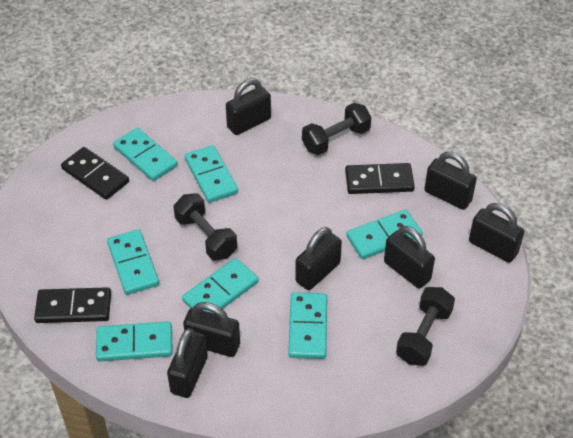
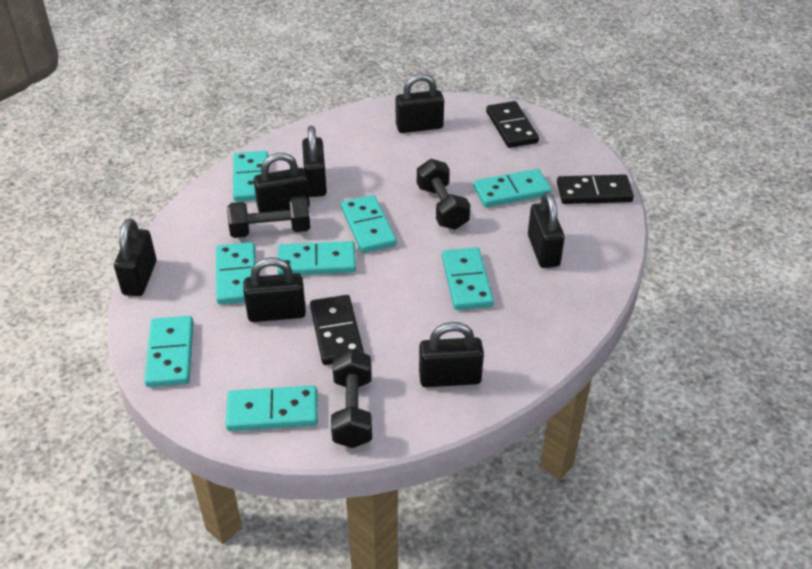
turquoise domino: 7 -> 8

